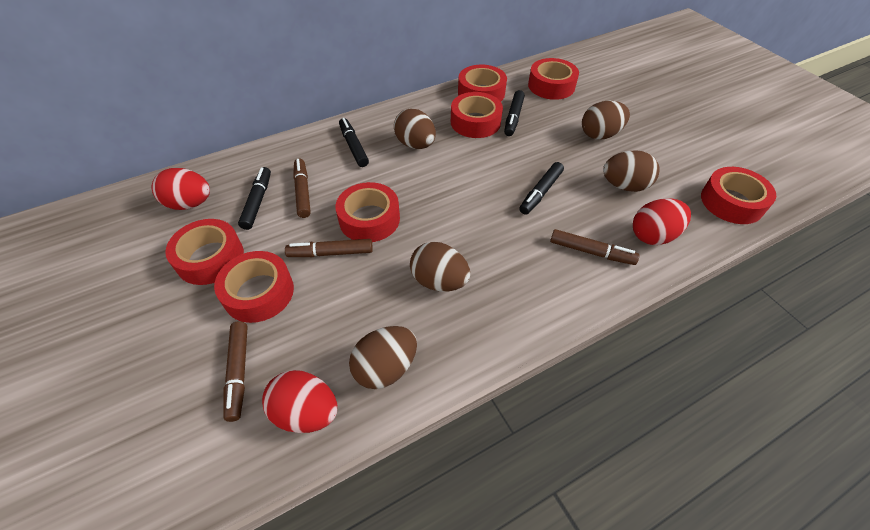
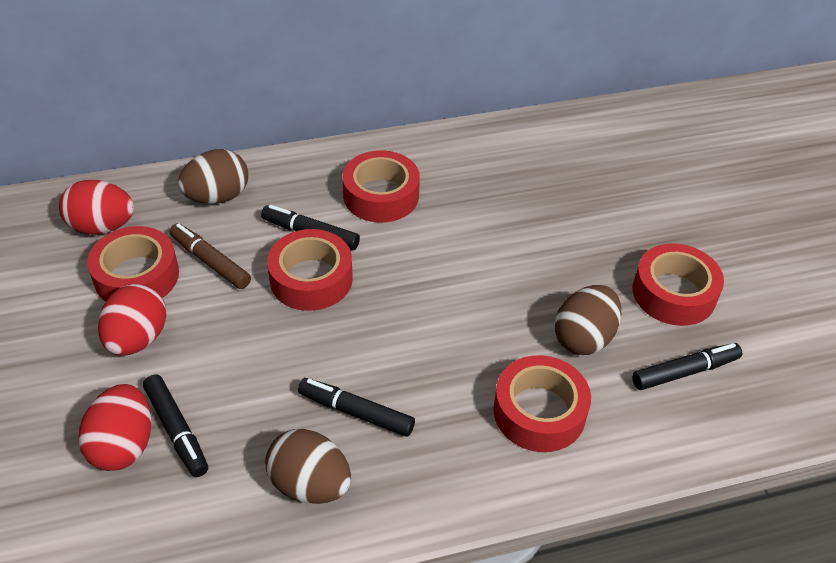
brown egg: 5 -> 3
brown marker: 4 -> 1
red tape: 7 -> 5

